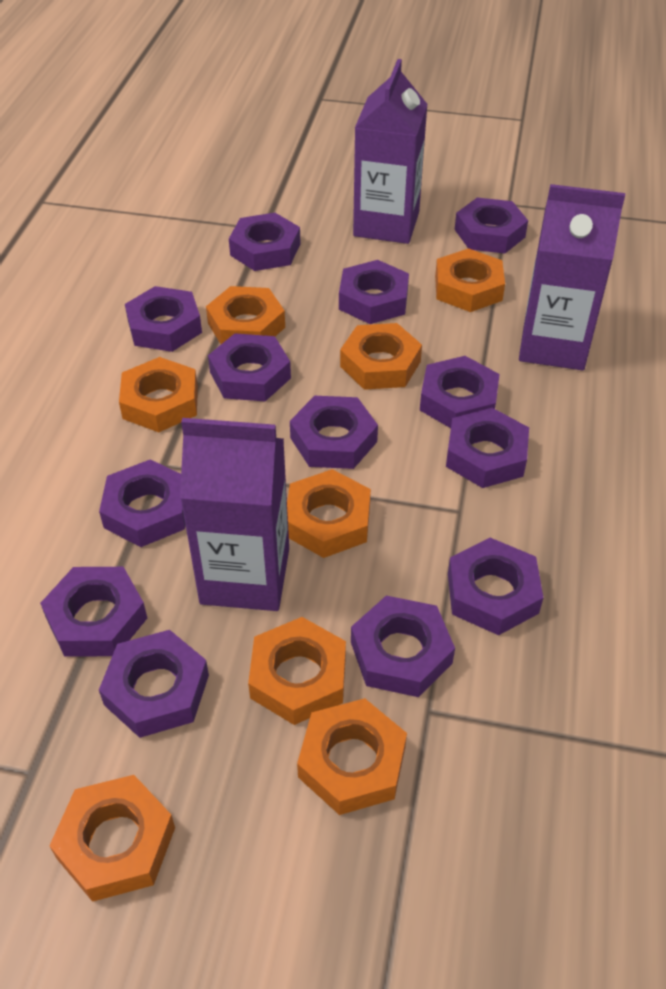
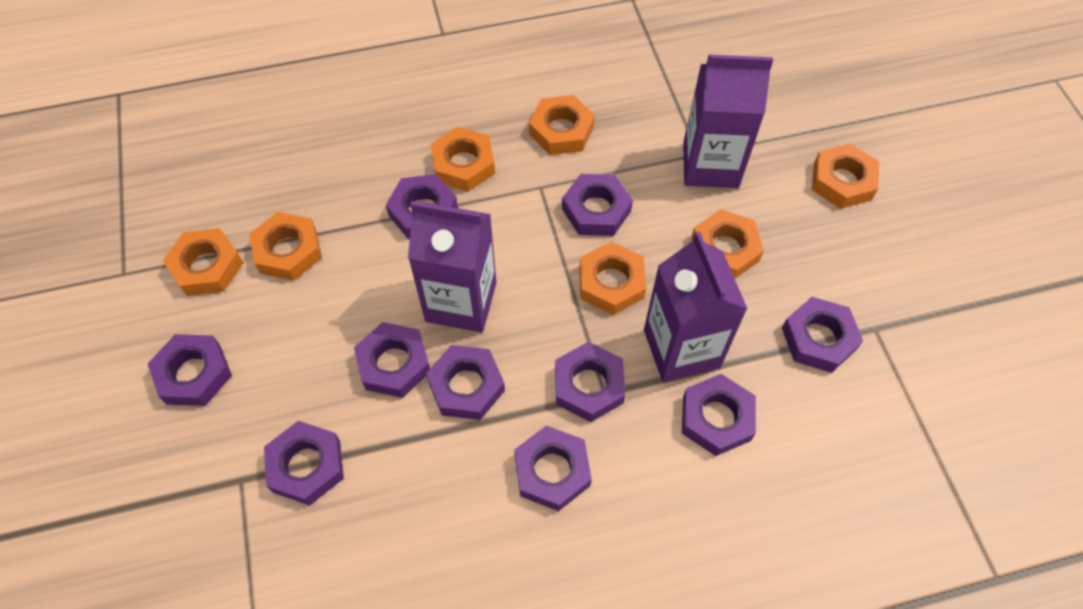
orange nut: 8 -> 7
purple nut: 13 -> 10

